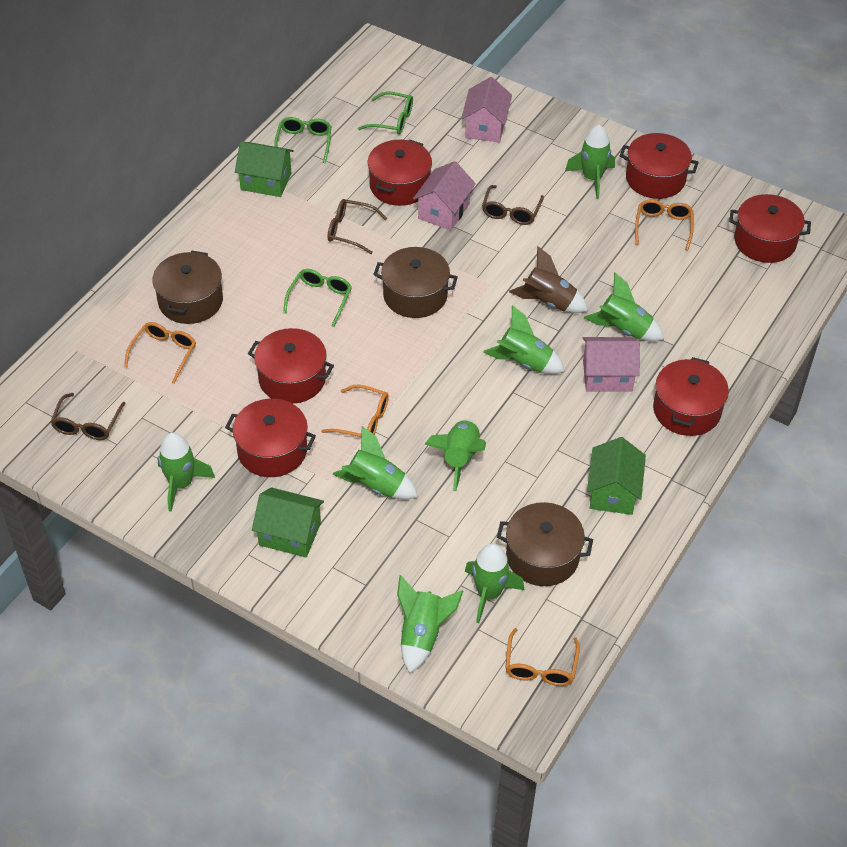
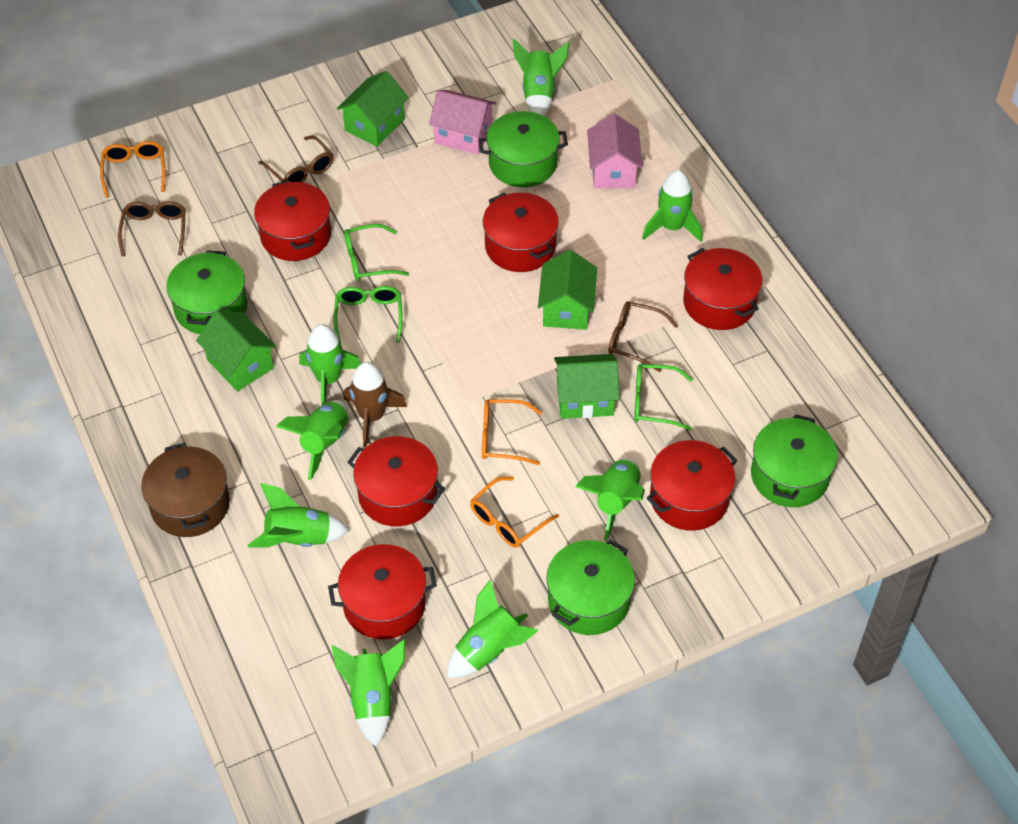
brown pot: 3 -> 1
green house: 3 -> 4
green pot: 0 -> 4
orange glasses: 4 -> 3
pink house: 3 -> 2

